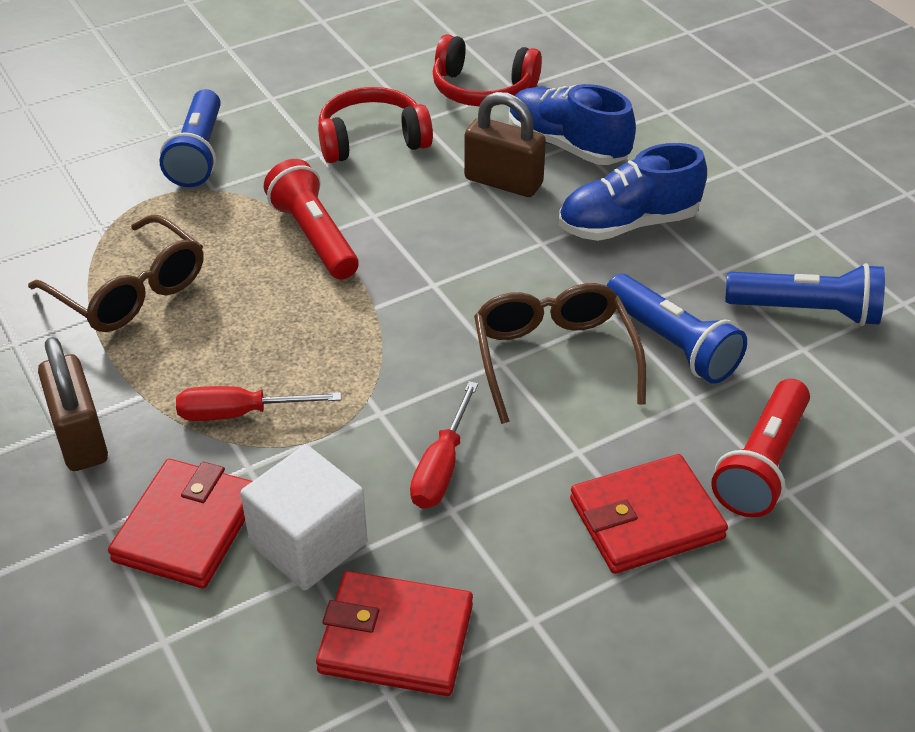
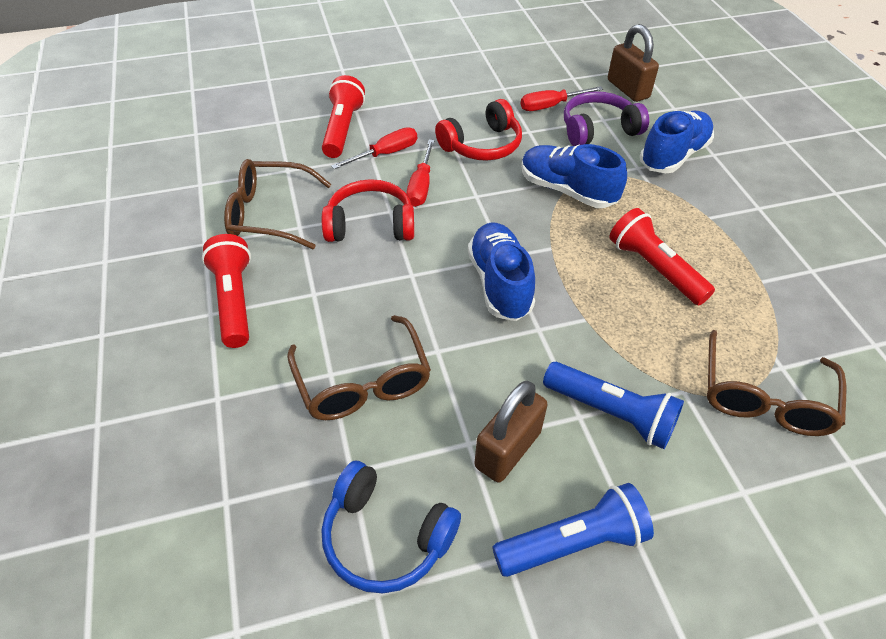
blue flashlight: 3 -> 2
blue headphones: 0 -> 1
blue shoe: 2 -> 3
brown glasses: 2 -> 3
purple headphones: 0 -> 1
red flashlight: 2 -> 3
red screwdriver: 2 -> 3
red wallet: 3 -> 0
white cube: 1 -> 0

